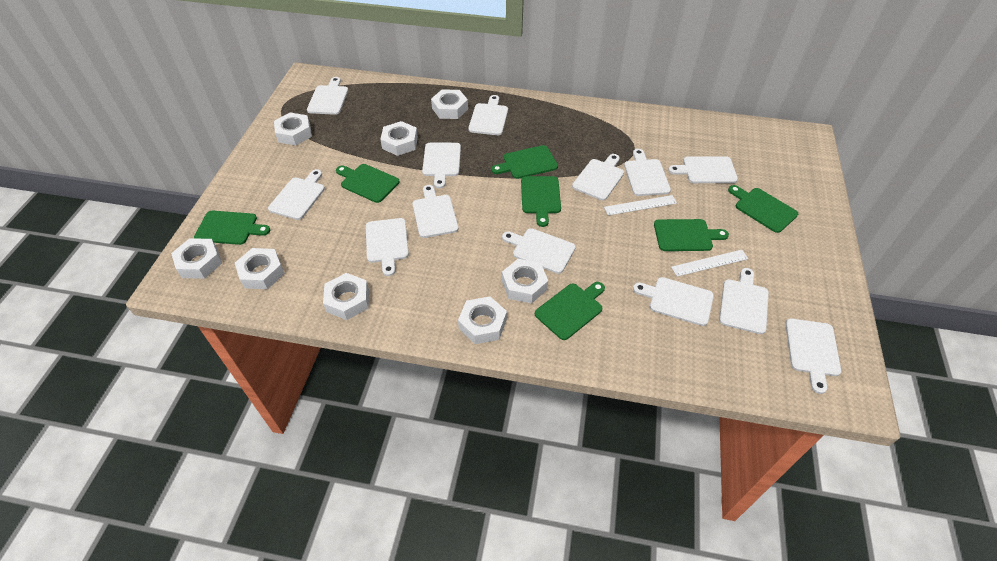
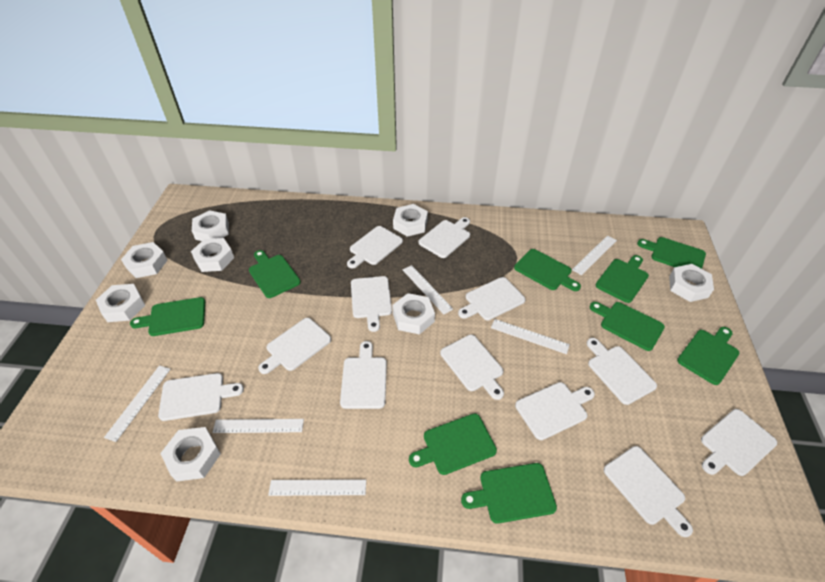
green cutting board: 7 -> 9
white cutting board: 13 -> 12
white ruler: 2 -> 6

